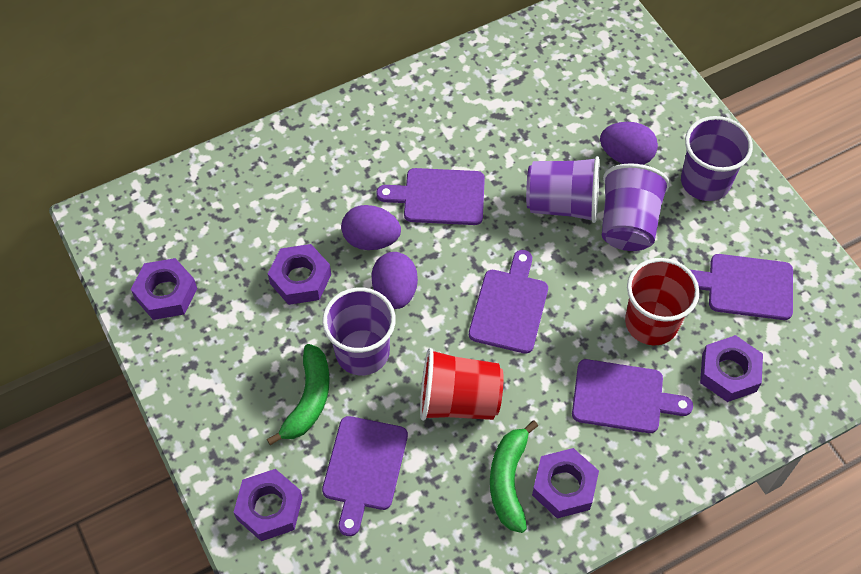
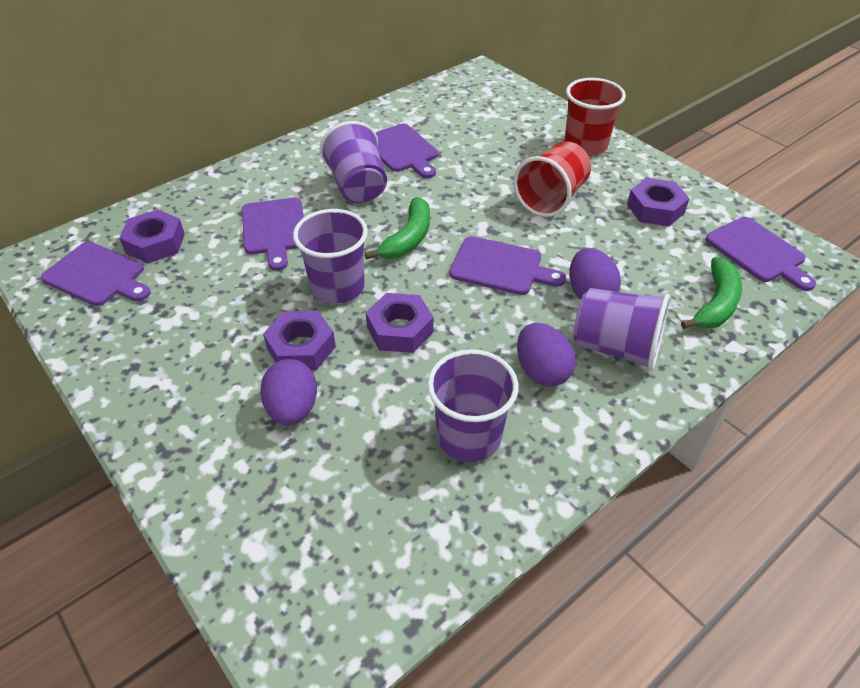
purple nut: 5 -> 4

